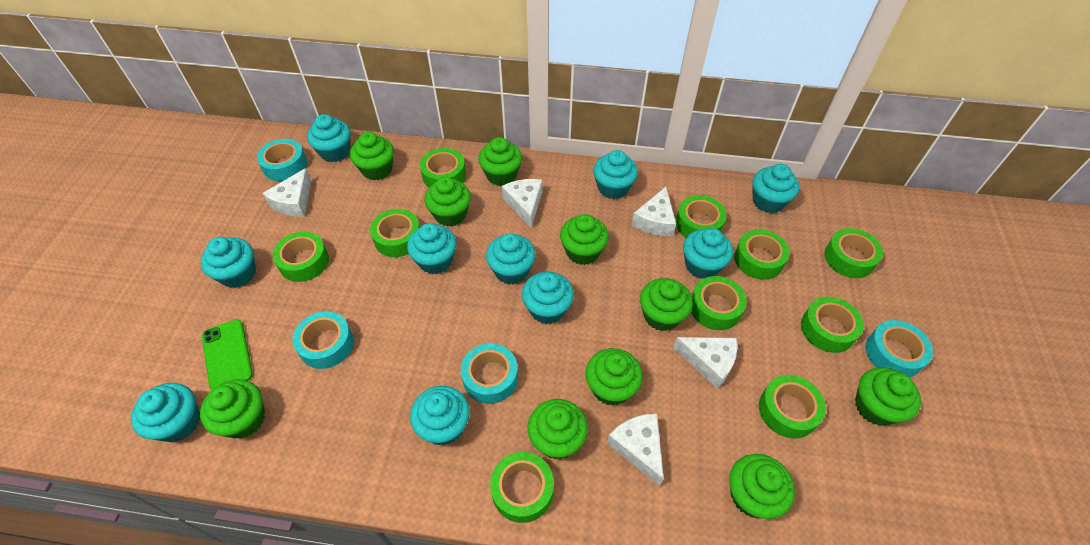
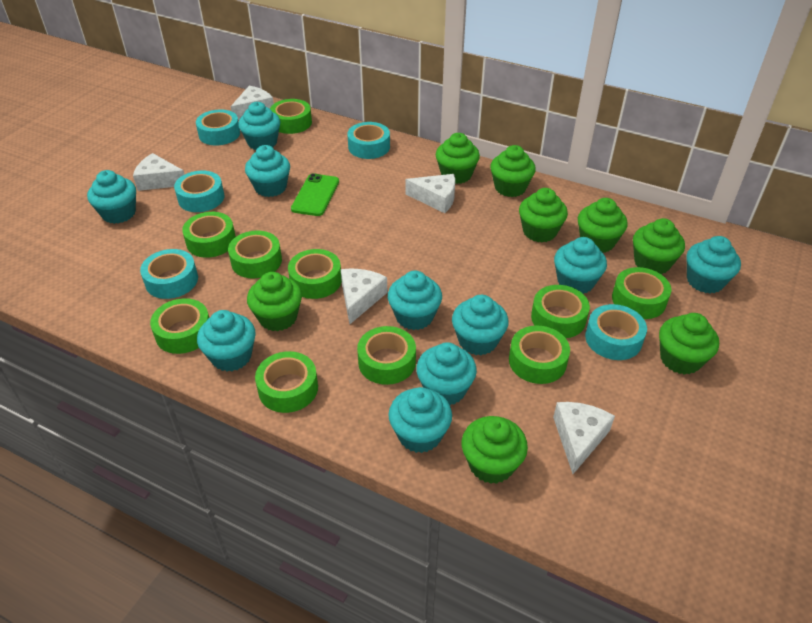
green cupcake: 10 -> 8
turquoise tape: 4 -> 5

